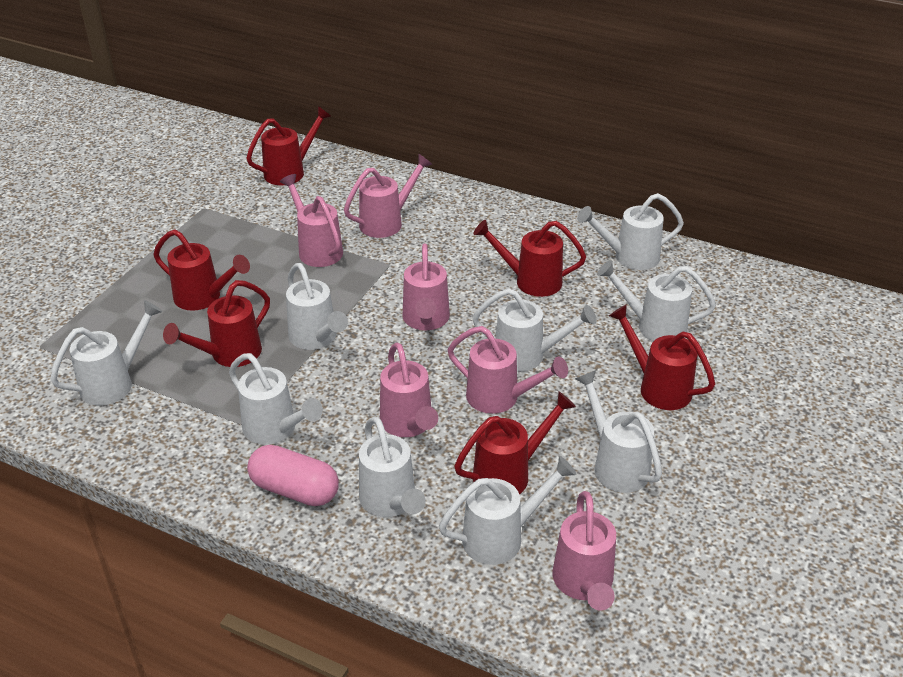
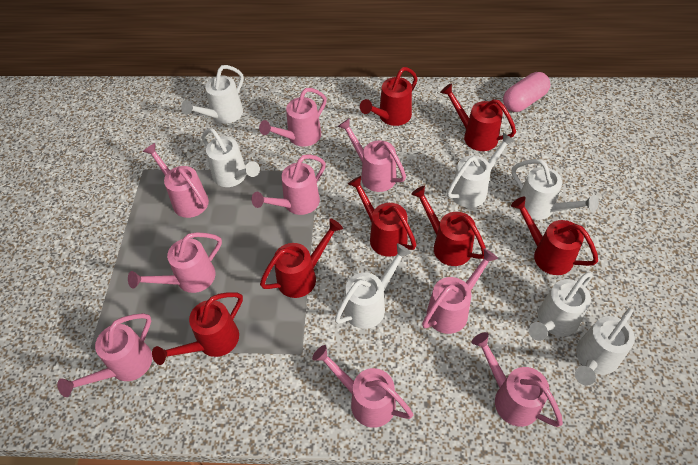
pink watering can: 6 -> 9
red watering can: 6 -> 7
white watering can: 9 -> 7

